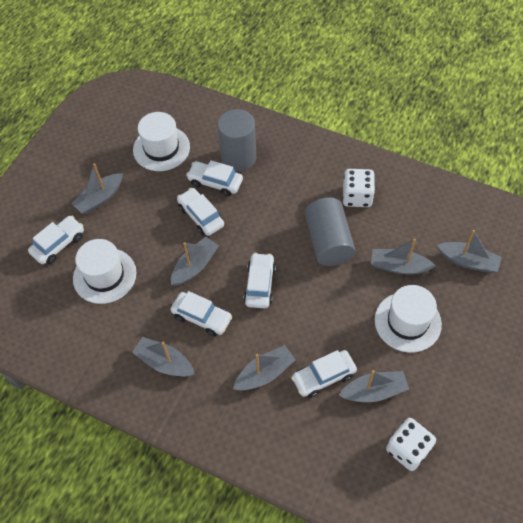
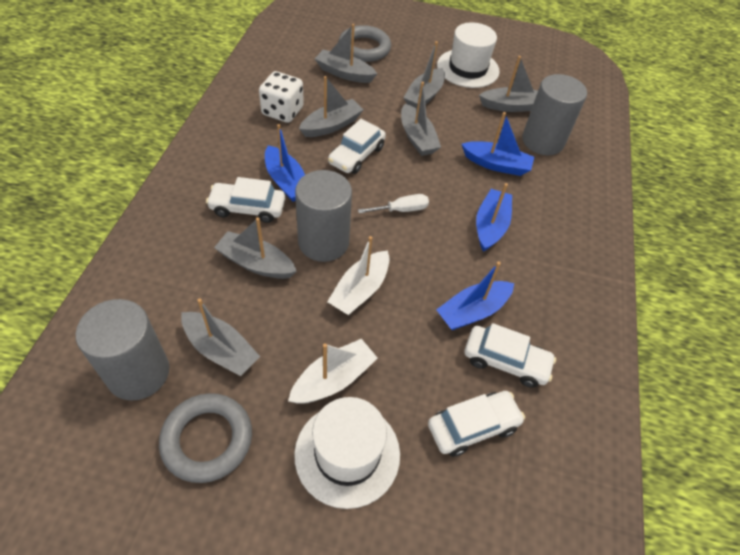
blue boat: 0 -> 4
grey cylinder: 2 -> 3
grey ring: 0 -> 2
white boat: 0 -> 2
white car: 6 -> 4
white dice: 2 -> 1
white hat: 3 -> 2
white screwdriver: 0 -> 1

